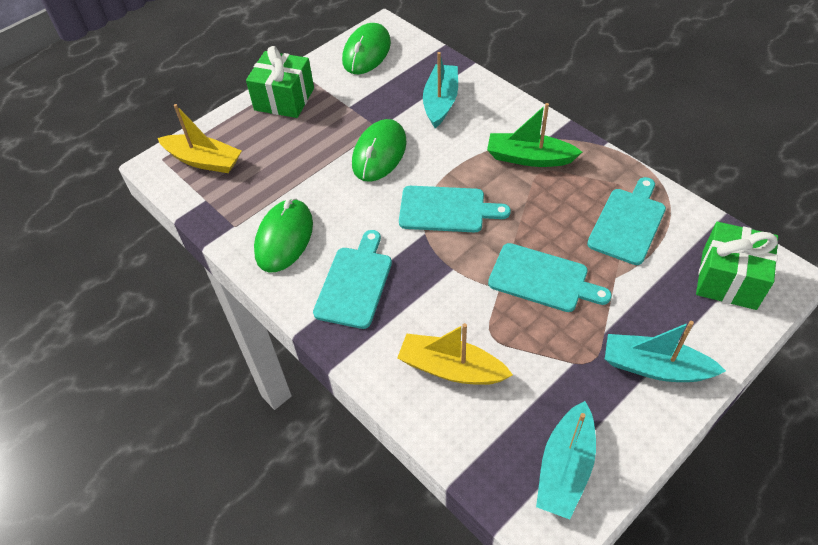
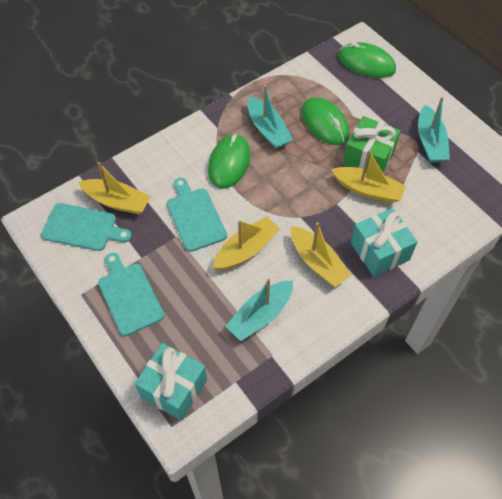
green boat: 1 -> 0
green gift: 2 -> 1
turquoise cutting board: 4 -> 3
turquoise gift: 0 -> 2
yellow boat: 2 -> 4

